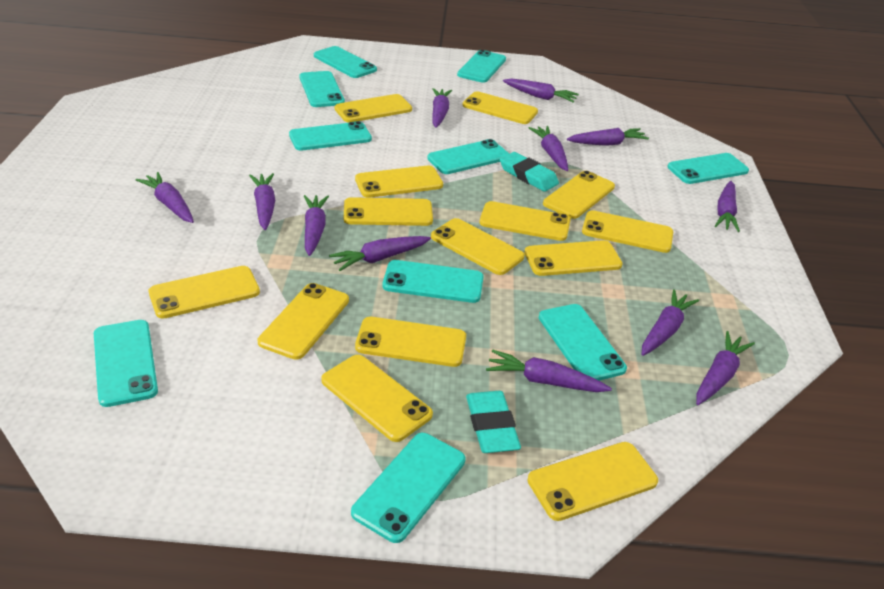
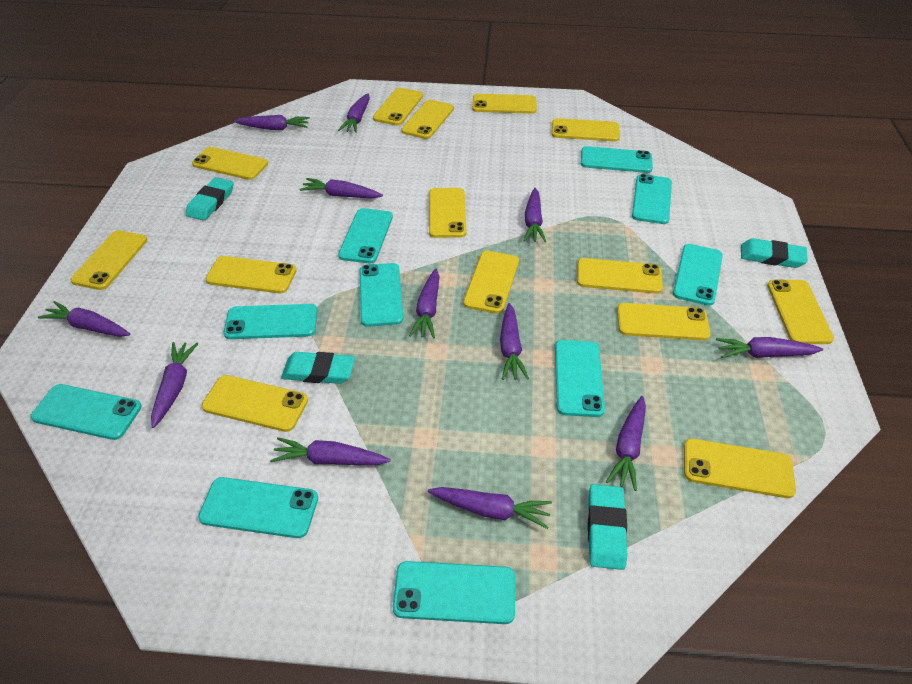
turquoise eraser: 2 -> 4

